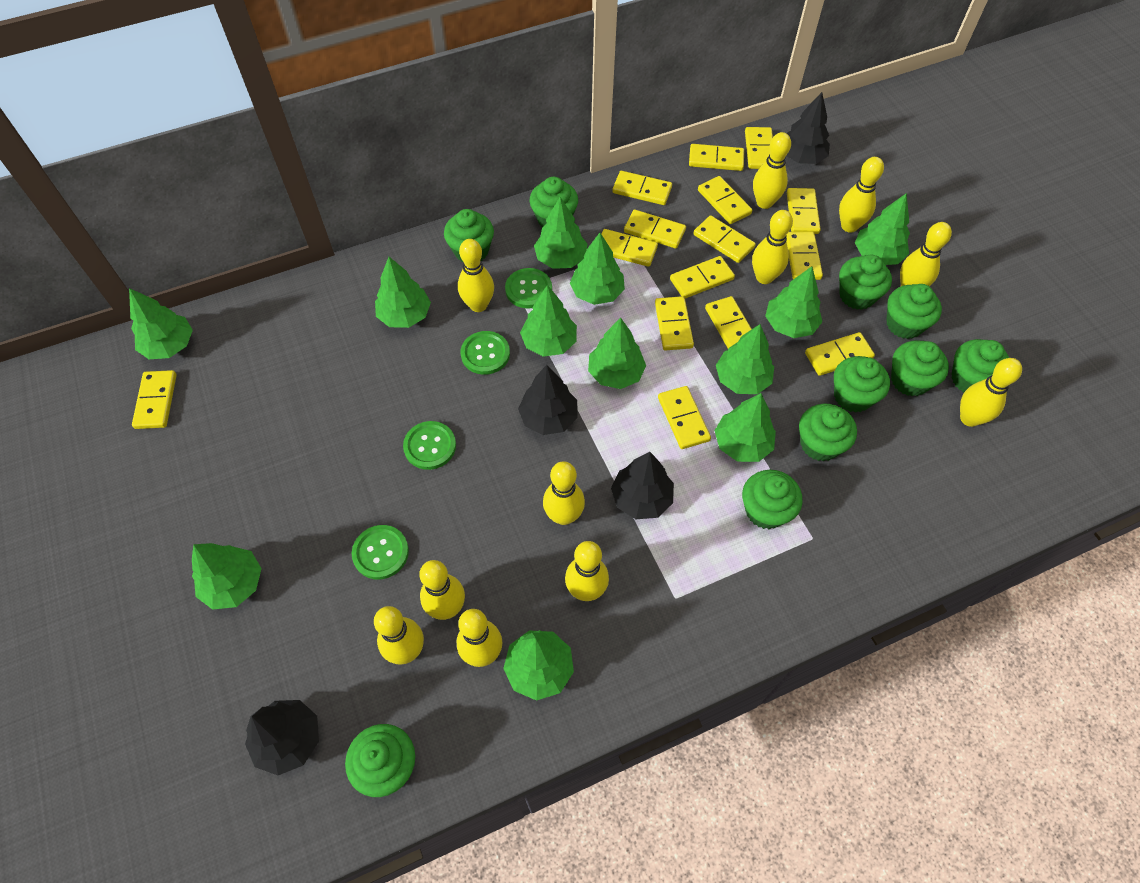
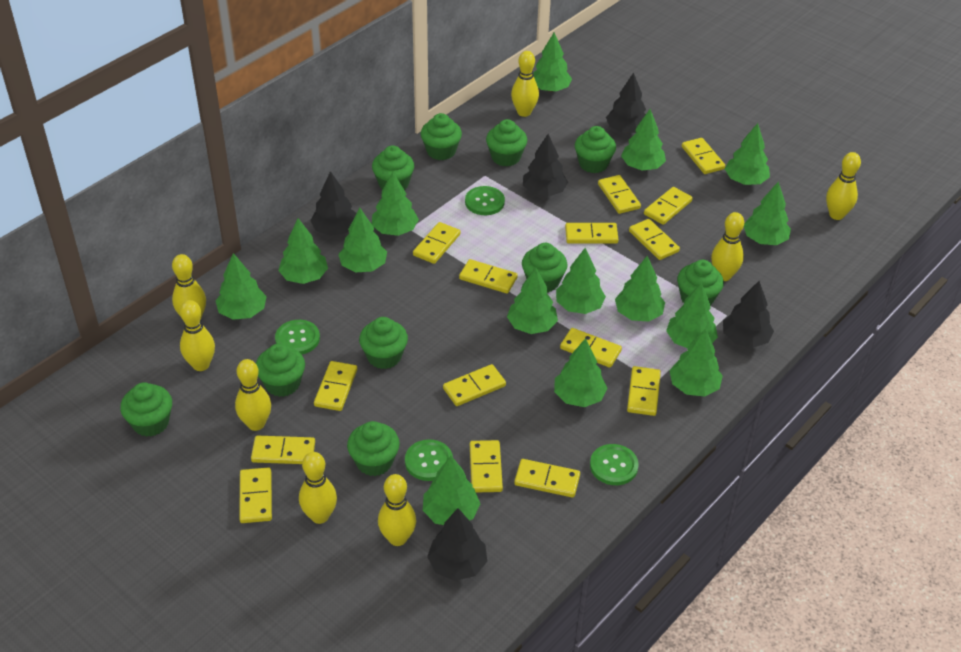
black tree: 4 -> 5
green tree: 12 -> 15
yellow bowling pin: 11 -> 8

